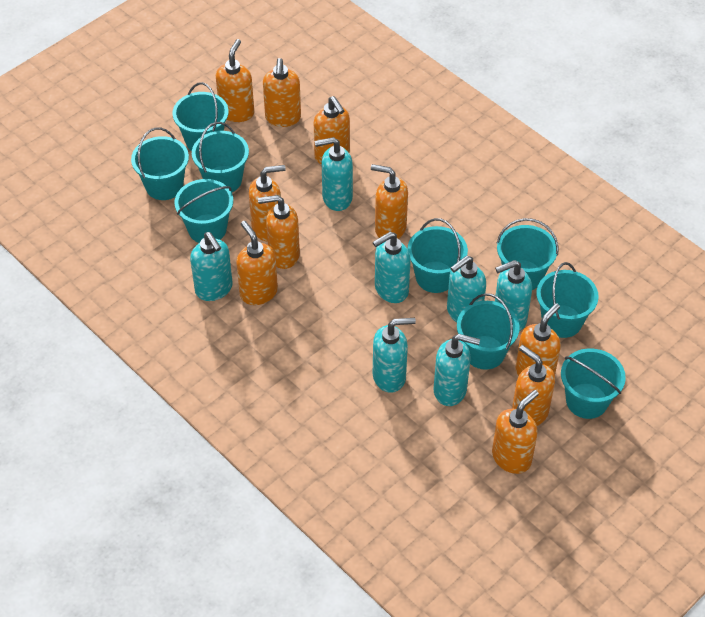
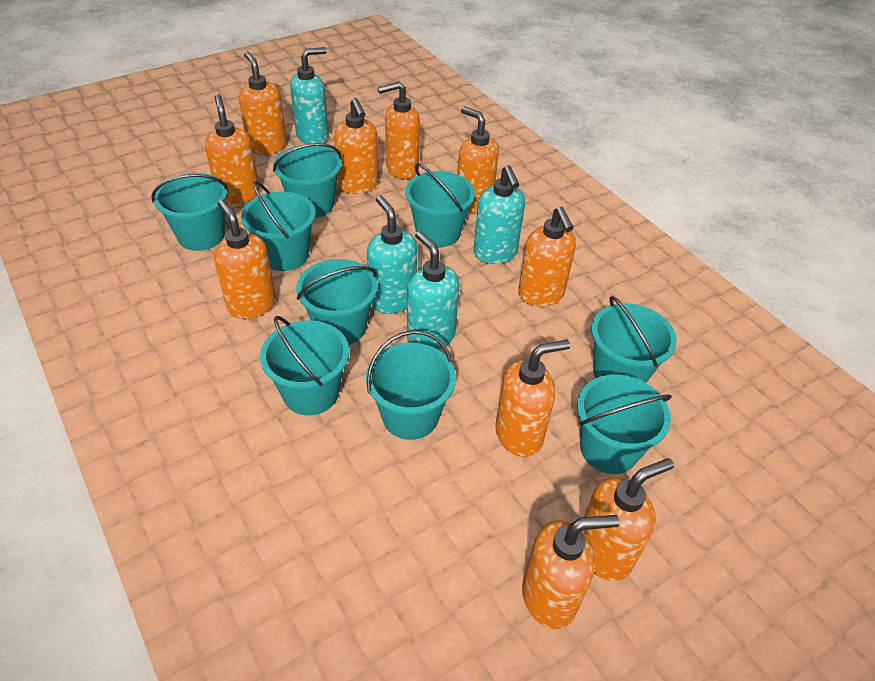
turquoise soap dispenser: 7 -> 4

